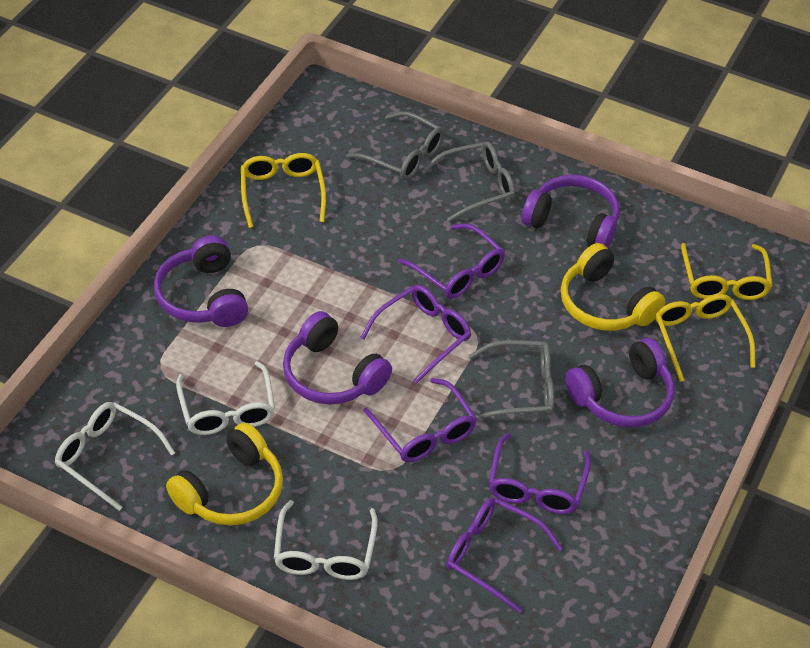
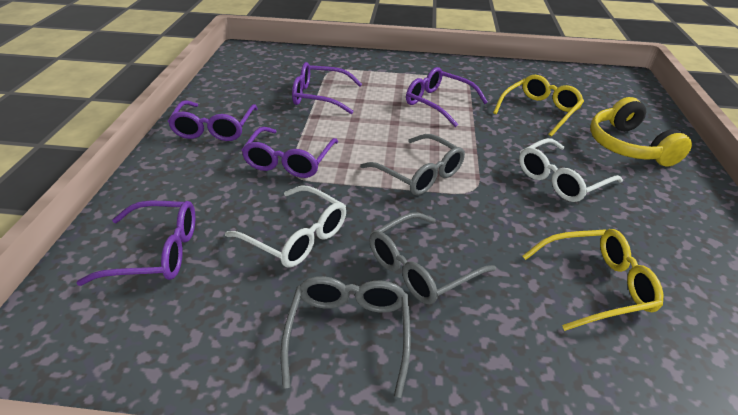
purple headphones: 4 -> 0
white glasses: 3 -> 2
yellow glasses: 3 -> 2
yellow headphones: 2 -> 1

